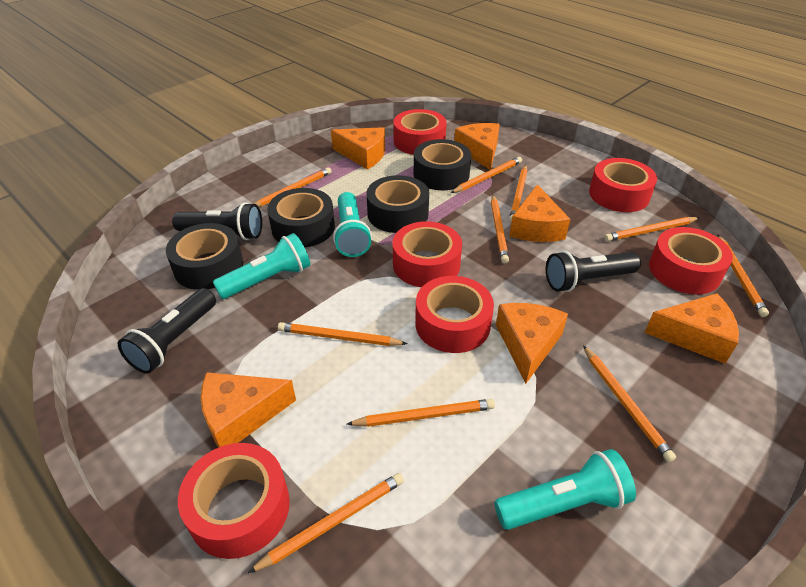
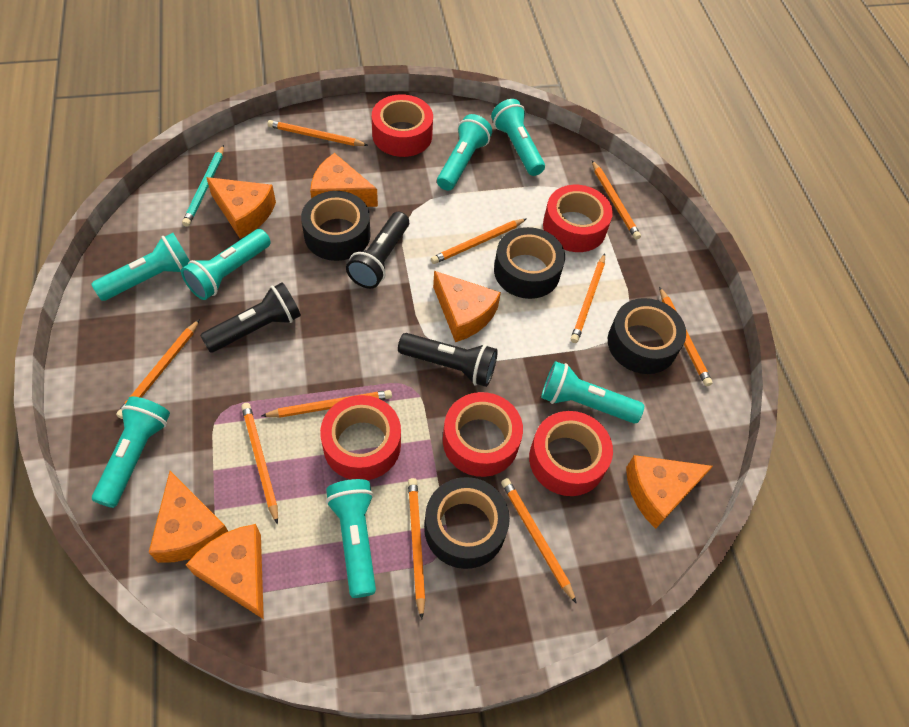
red tape: 6 -> 5
turquoise flashlight: 3 -> 7
turquoise pencil: 0 -> 1

